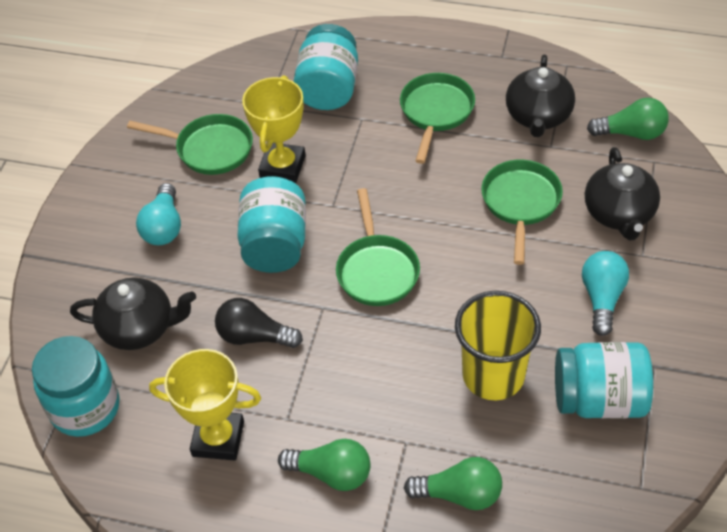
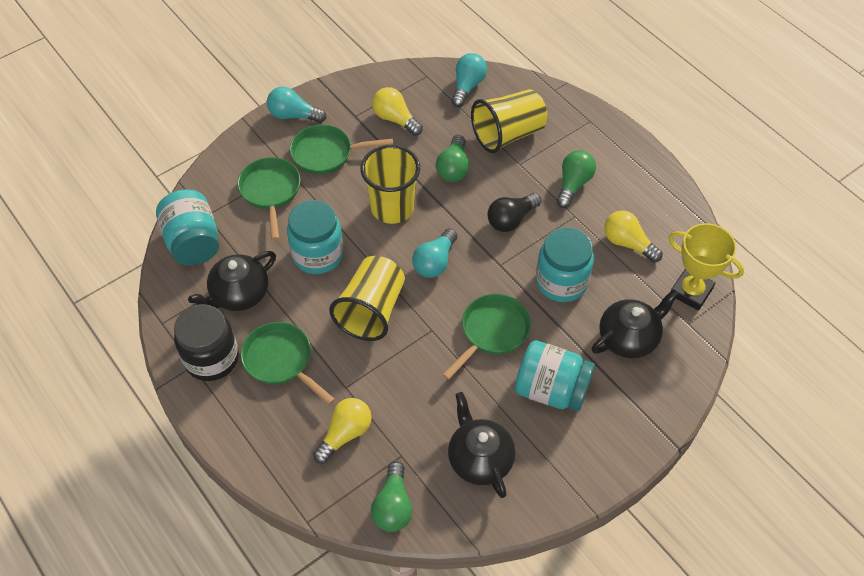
black jar: 0 -> 1
turquoise light bulb: 2 -> 3
yellow cup: 1 -> 3
yellow light bulb: 0 -> 3
yellow trophy: 2 -> 1

